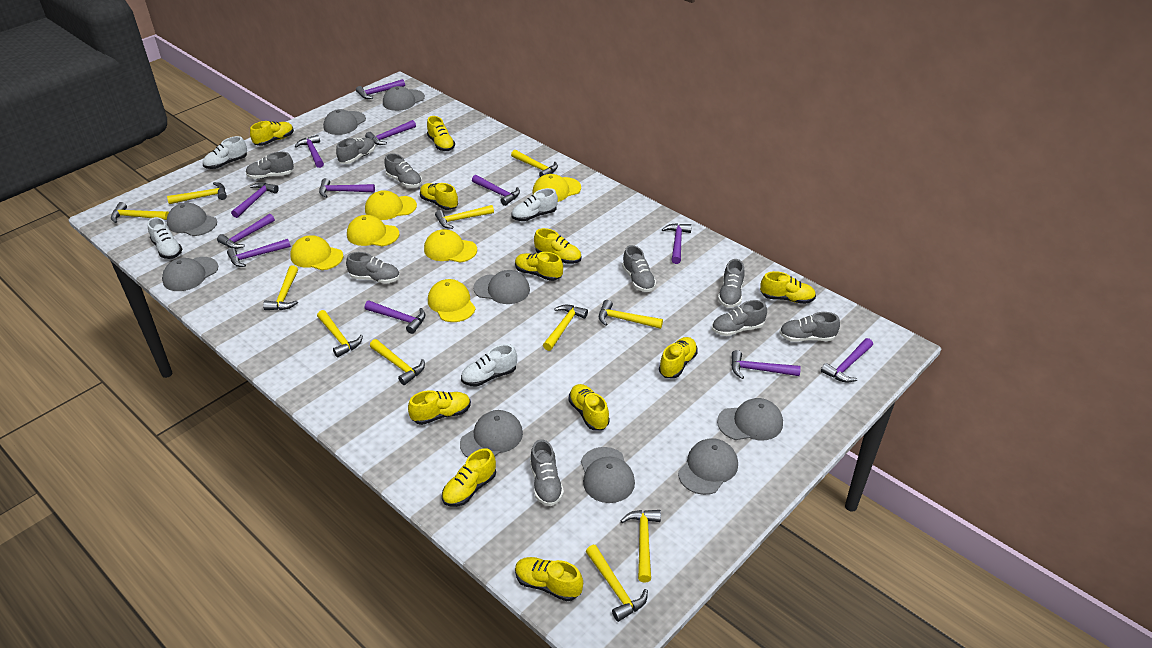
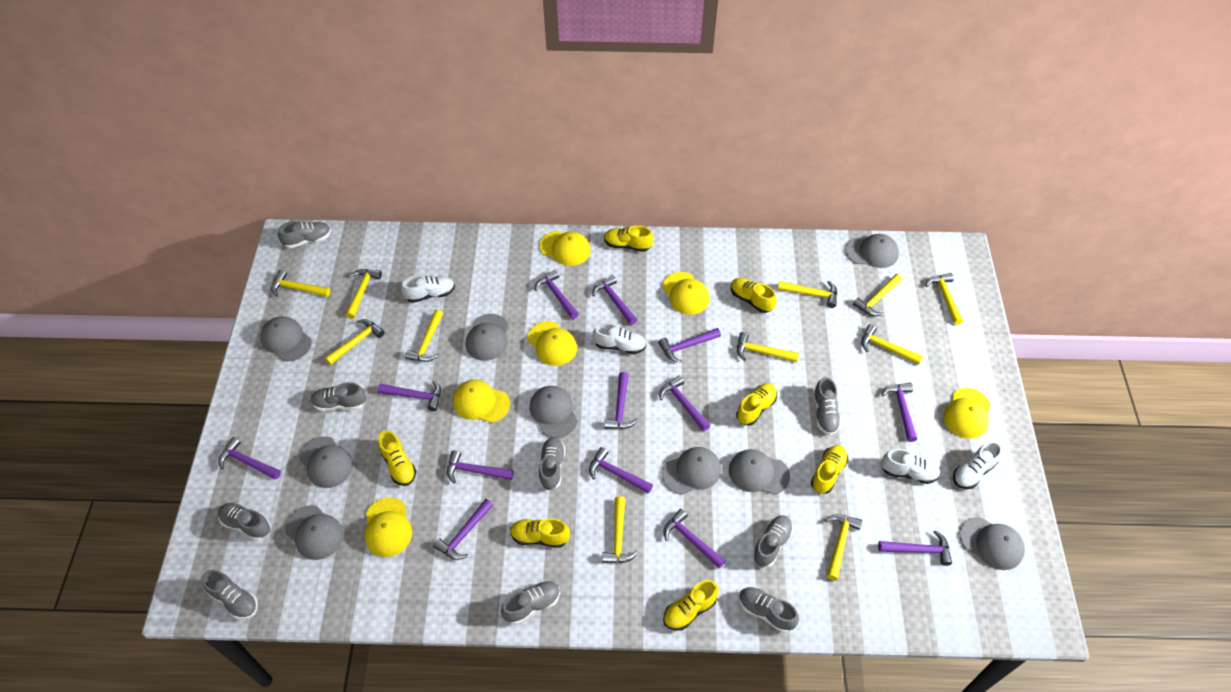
purple hammer: 12 -> 13
yellow shoe: 11 -> 7

